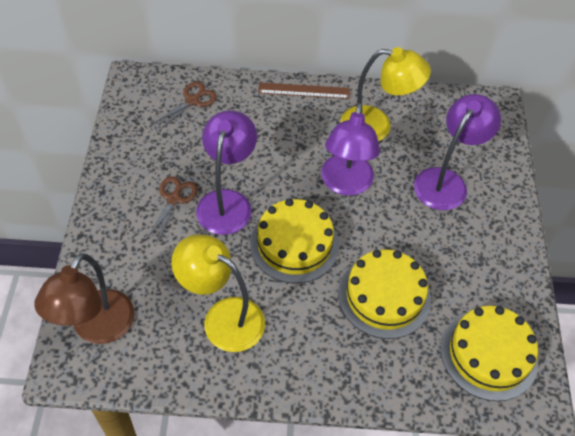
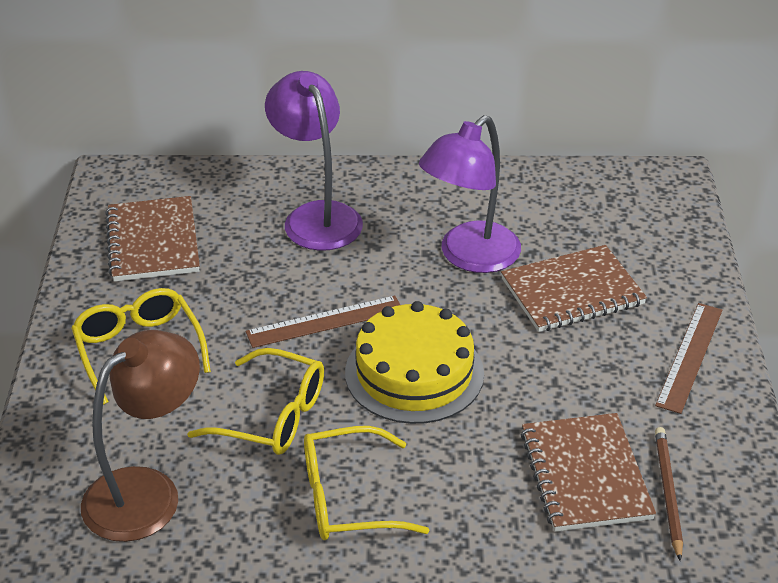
brown notebook: 0 -> 3
brown pencil: 0 -> 1
brown ruler: 1 -> 2
brown scissors: 2 -> 0
purple lamp: 3 -> 2
yellow cake: 3 -> 1
yellow glasses: 0 -> 3
yellow lamp: 2 -> 0

